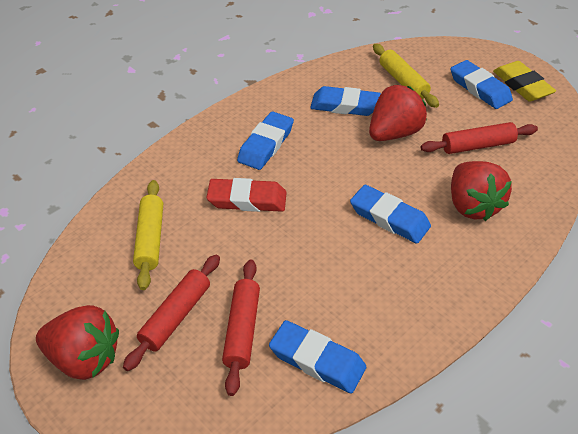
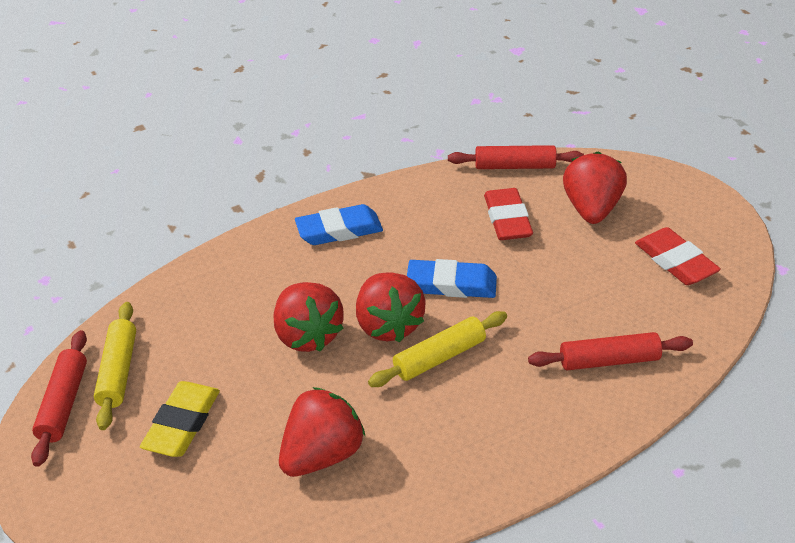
blue eraser: 5 -> 2
red eraser: 1 -> 2
red strawberry: 3 -> 4

